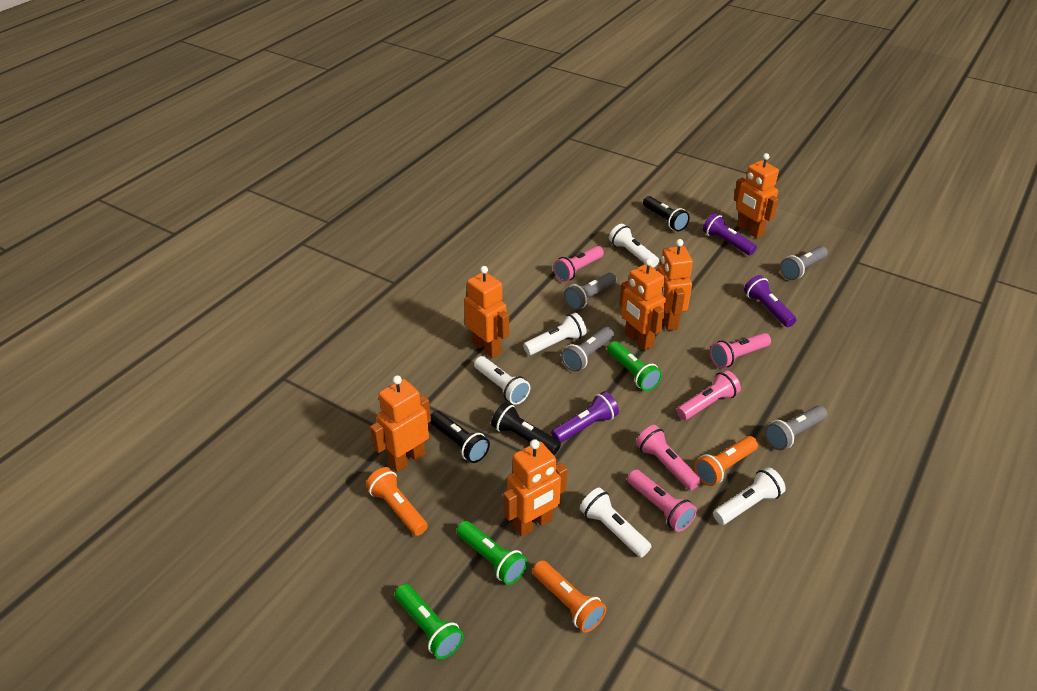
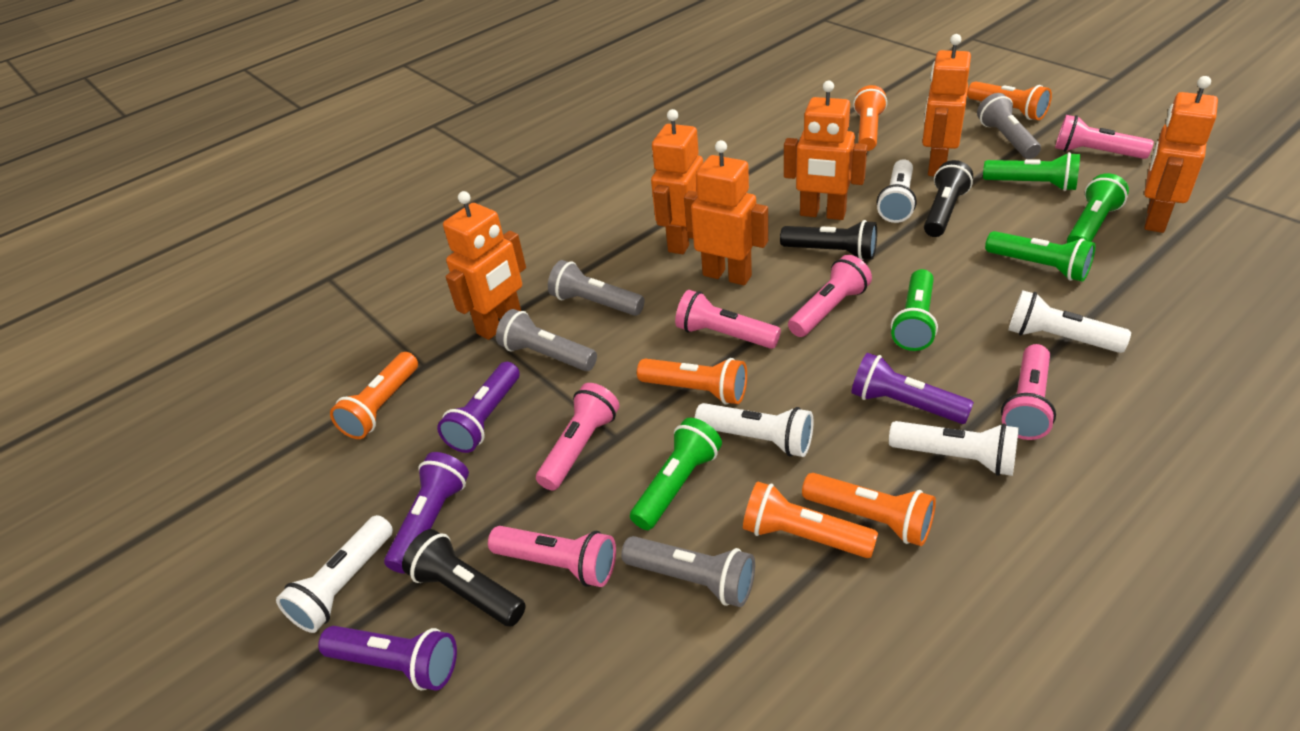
green flashlight: 3 -> 5
orange flashlight: 3 -> 6
pink flashlight: 5 -> 6
purple flashlight: 3 -> 4

